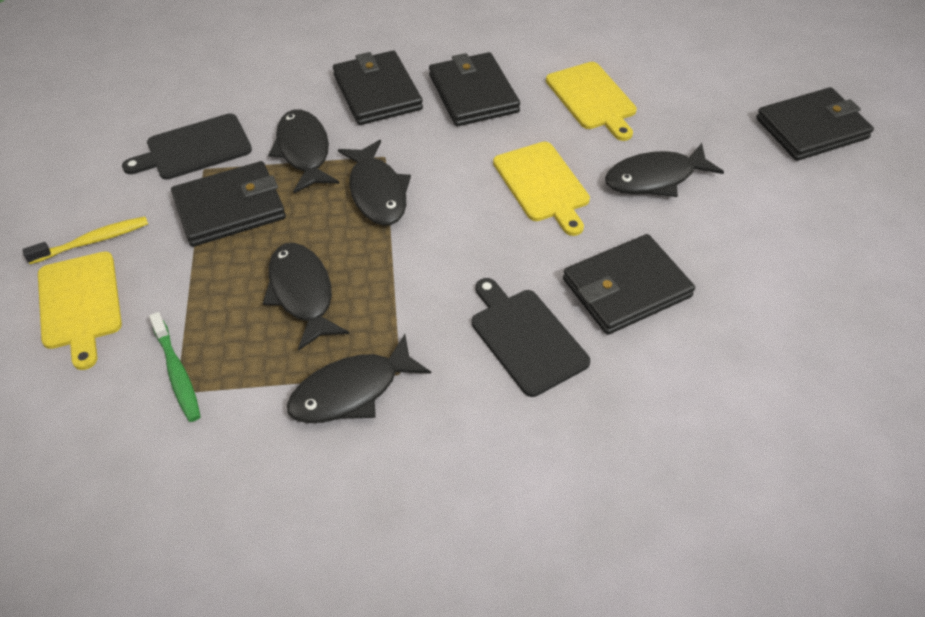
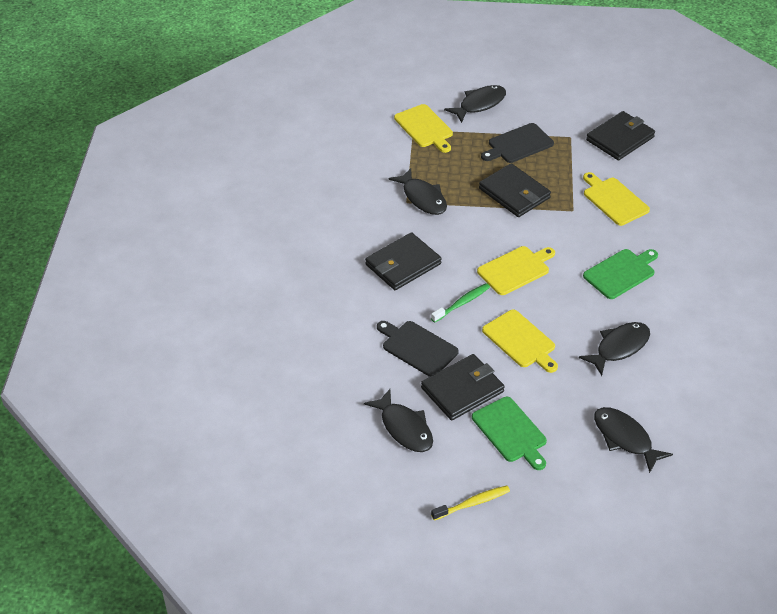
black wallet: 5 -> 4
green cutting board: 0 -> 2
yellow cutting board: 3 -> 4

